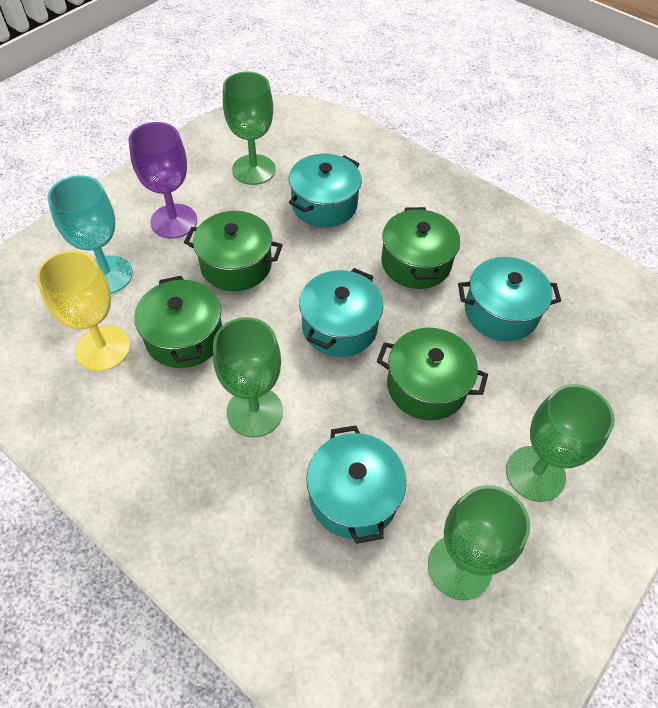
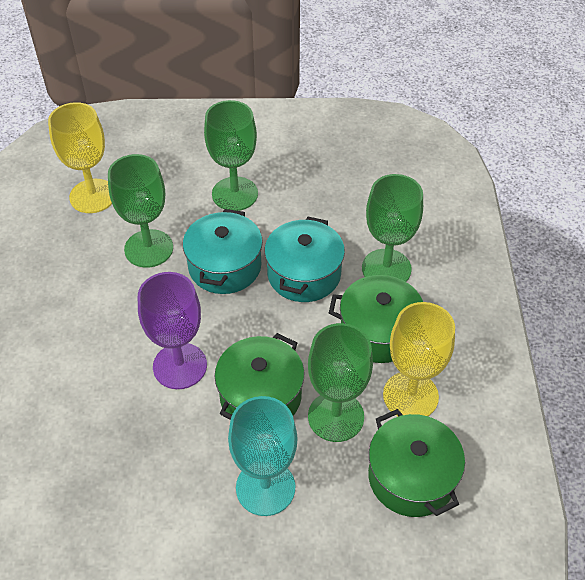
green pot: 4 -> 3
turquoise pot: 4 -> 2
yellow goblet: 1 -> 2

